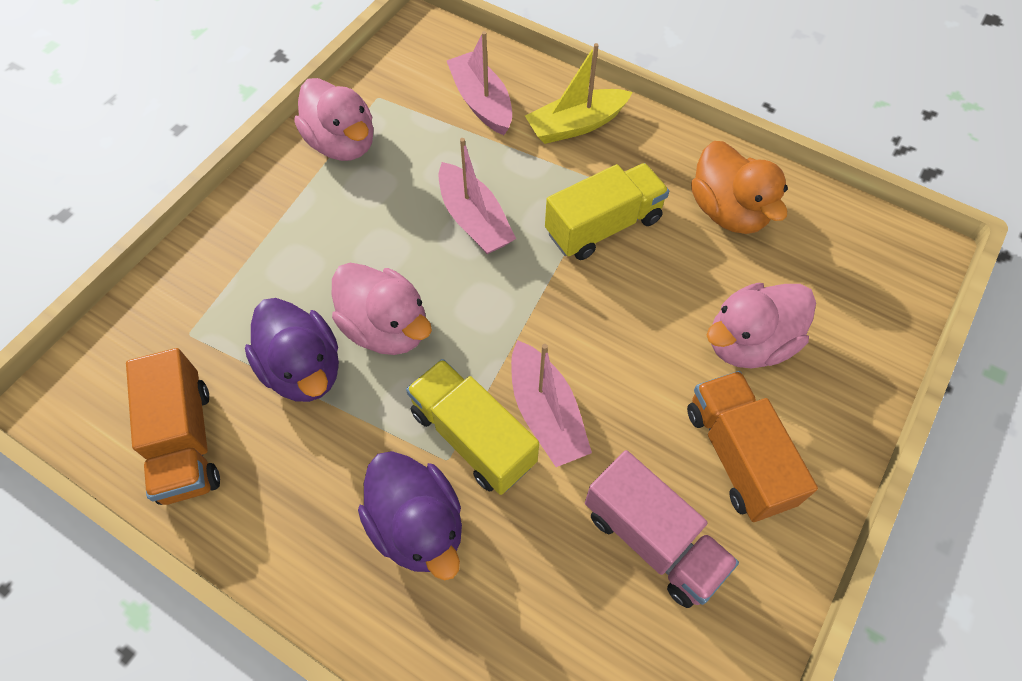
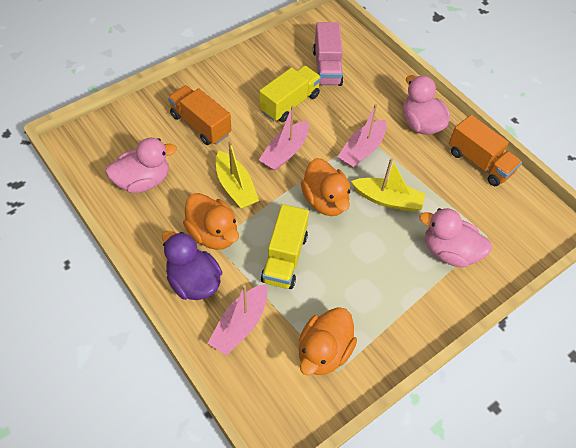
orange duck: 1 -> 3
purple duck: 2 -> 1
yellow boat: 1 -> 2

